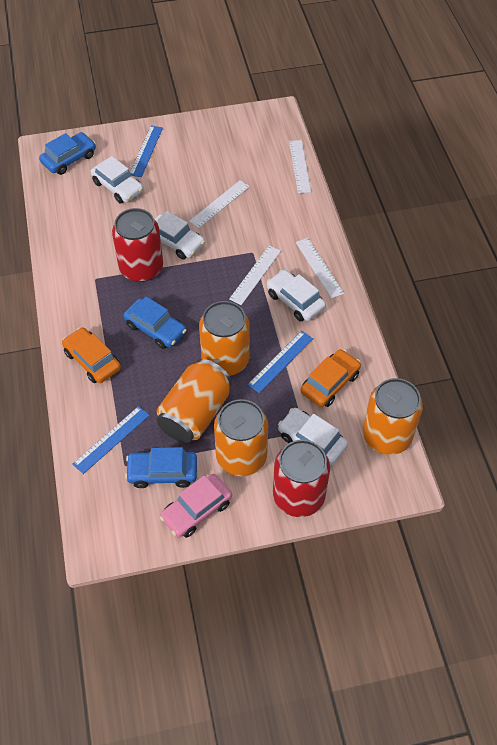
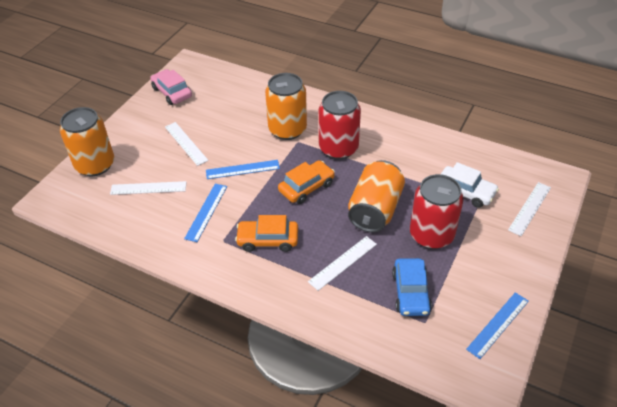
blue car: 3 -> 1
orange can: 4 -> 3
white car: 4 -> 1

